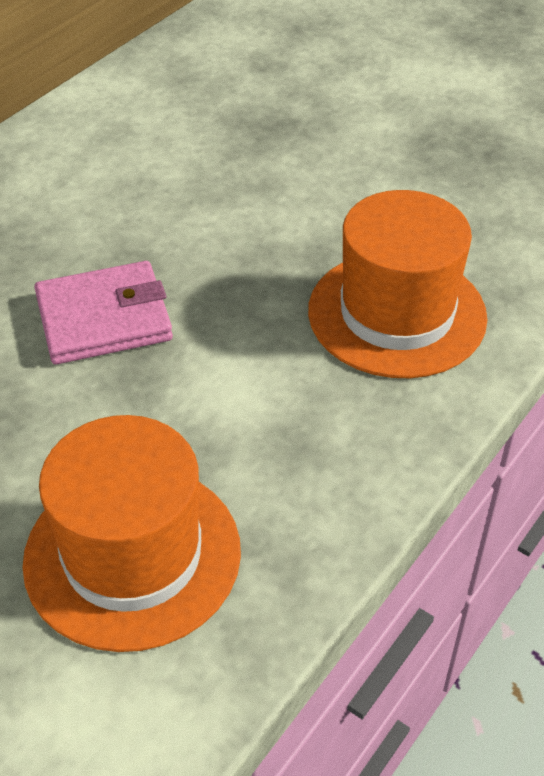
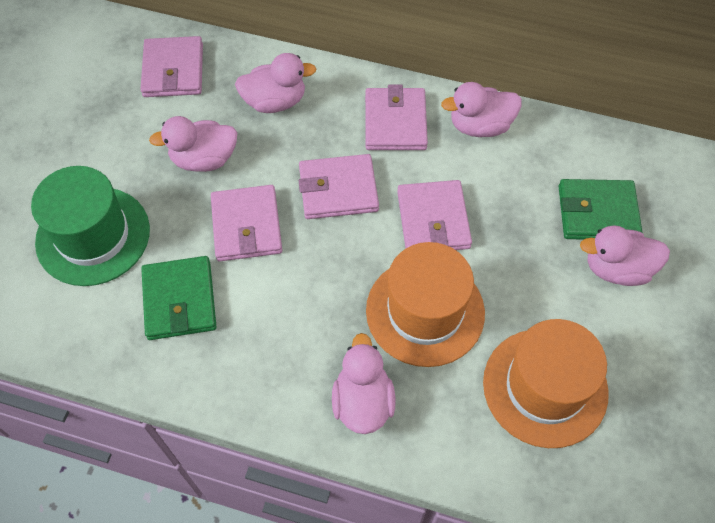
green hat: 0 -> 1
green wallet: 0 -> 2
pink duck: 0 -> 5
pink wallet: 1 -> 5

